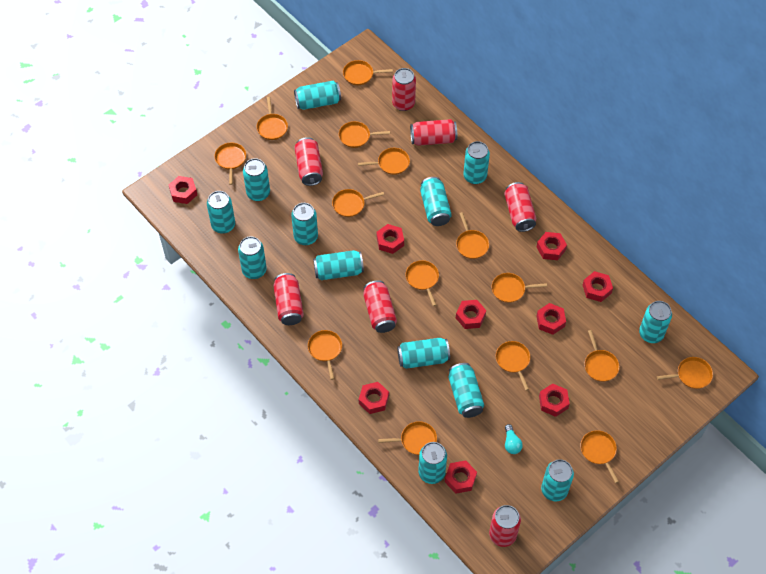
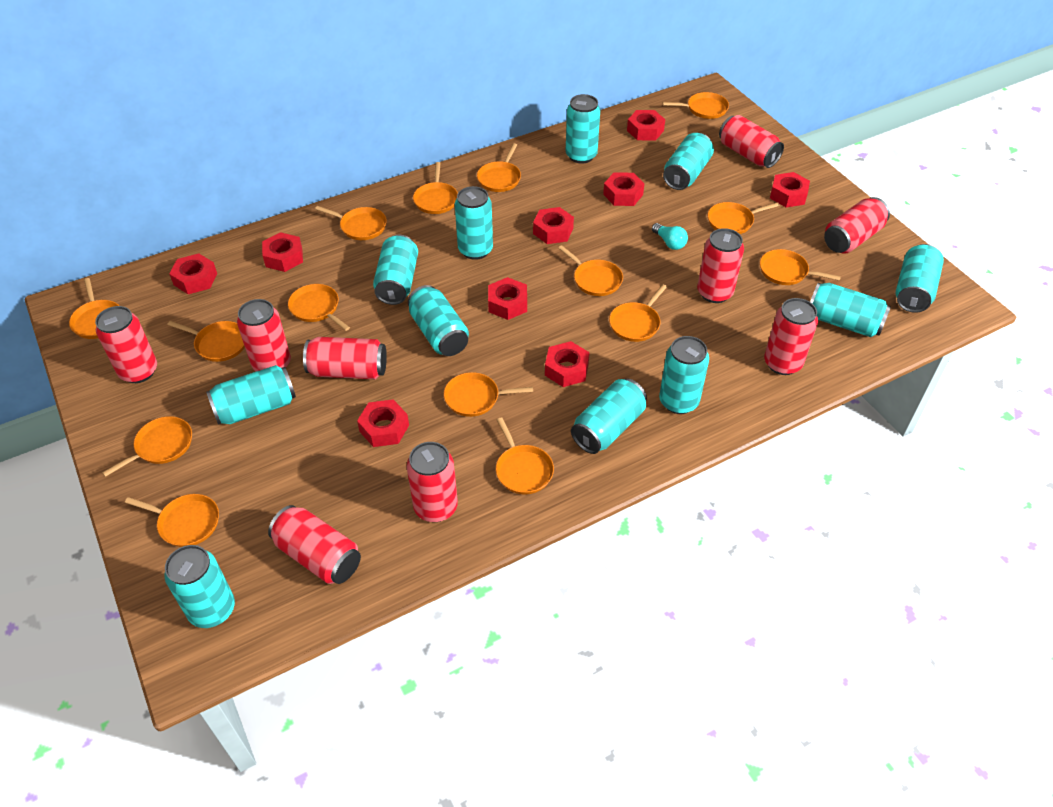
red can: 7 -> 9
turquoise can: 13 -> 11

